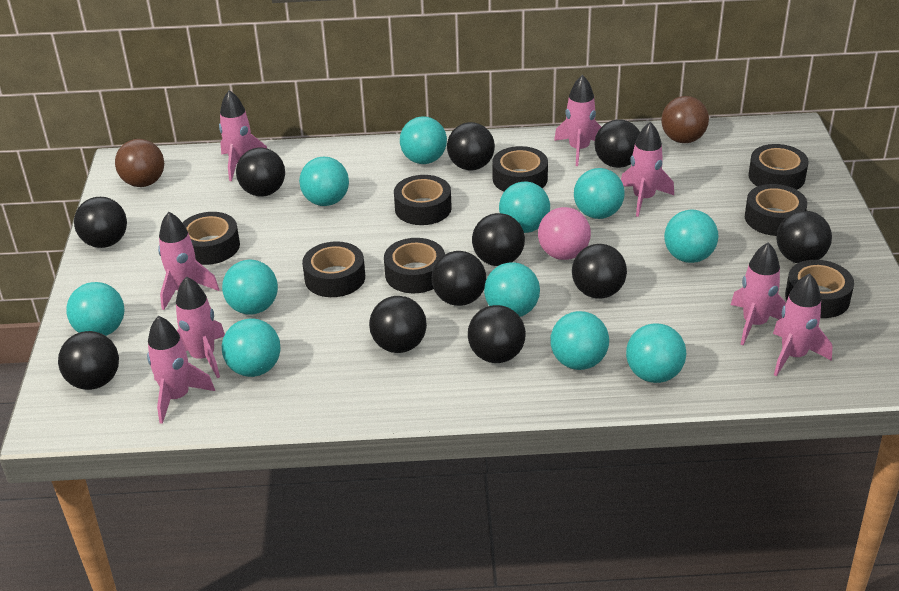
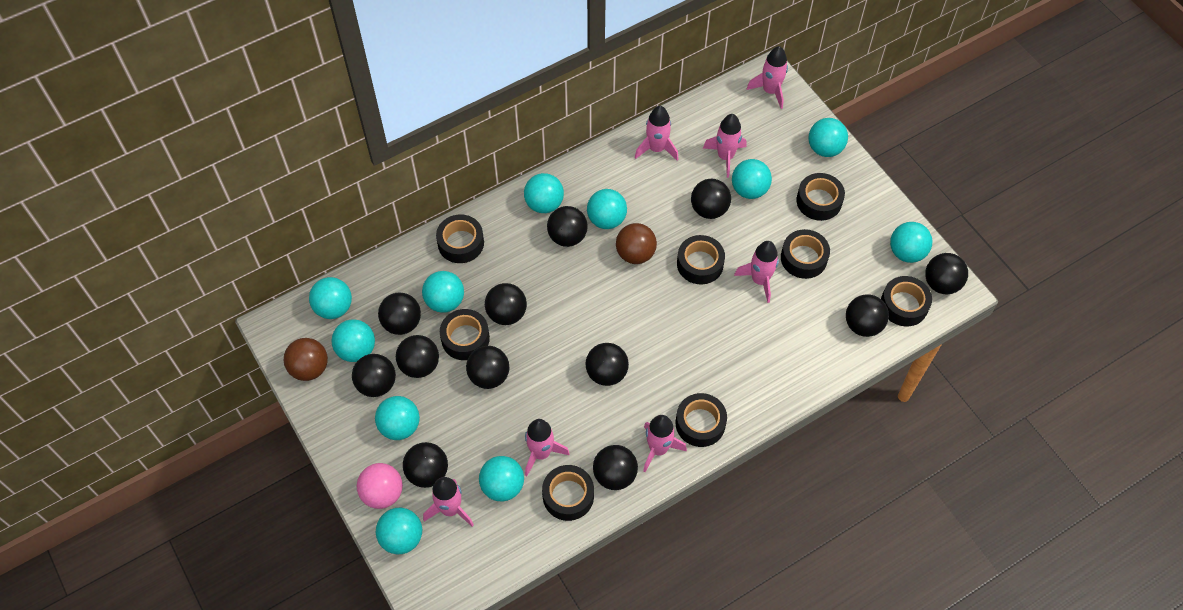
black ball: 11 -> 12
pink rocket: 8 -> 7

